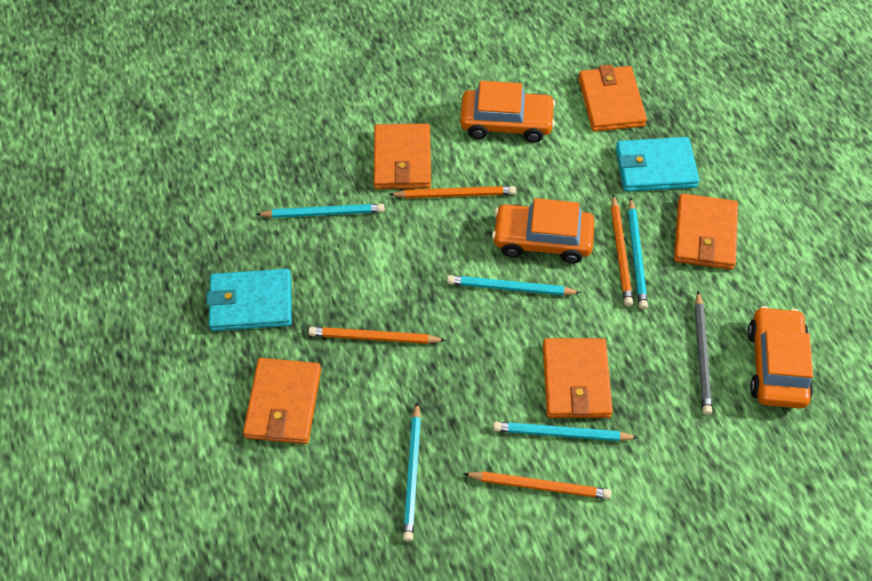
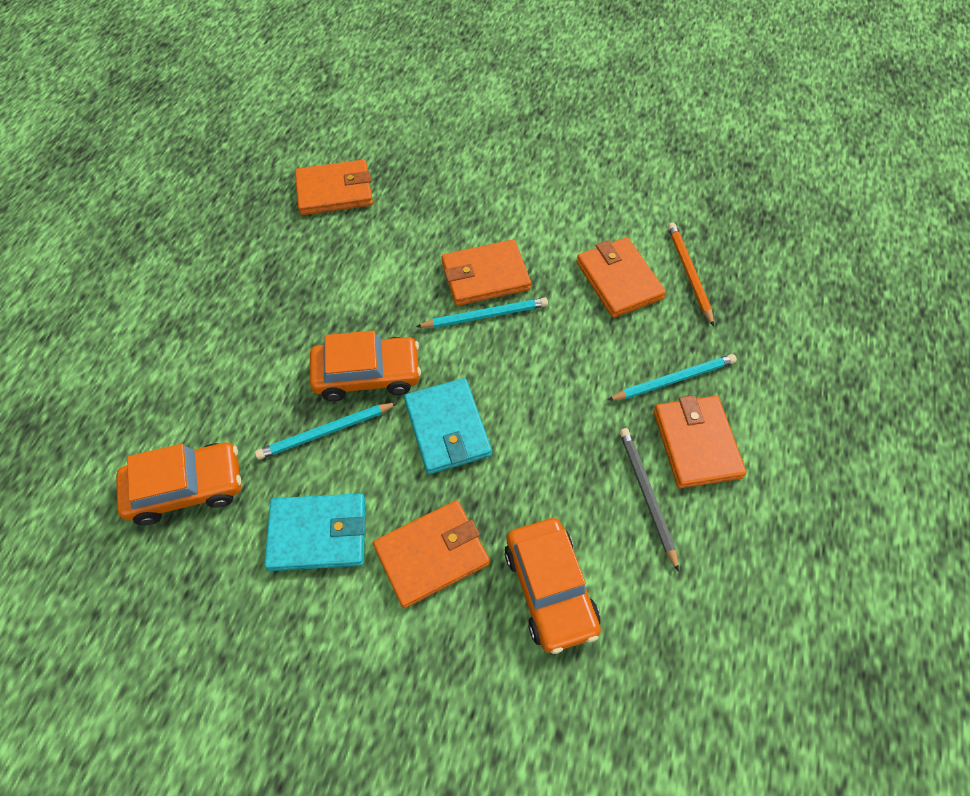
orange pencil: 4 -> 1
turquoise pencil: 5 -> 3

